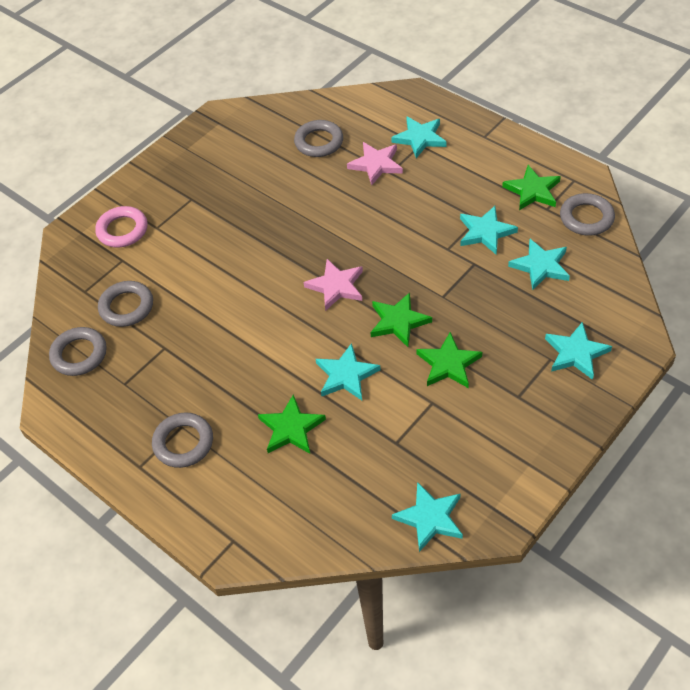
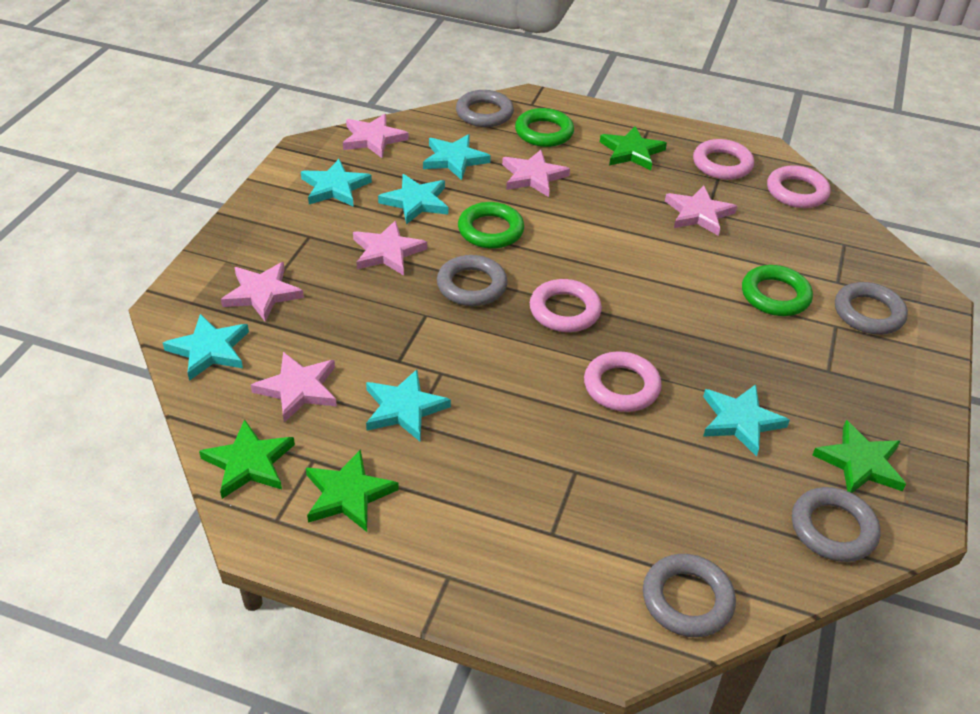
green ring: 0 -> 3
pink ring: 1 -> 4
pink star: 2 -> 6

